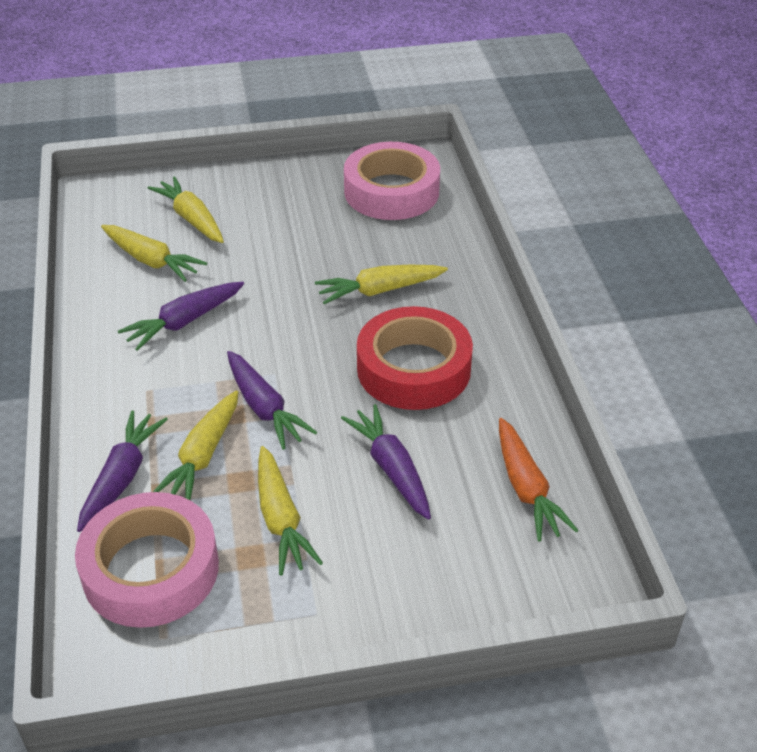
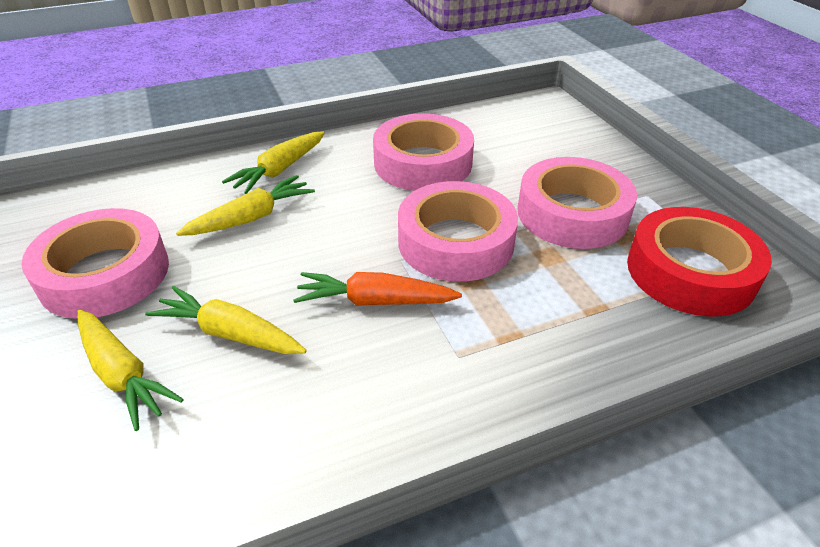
pink tape: 2 -> 4
purple carrot: 4 -> 0
yellow carrot: 5 -> 4

